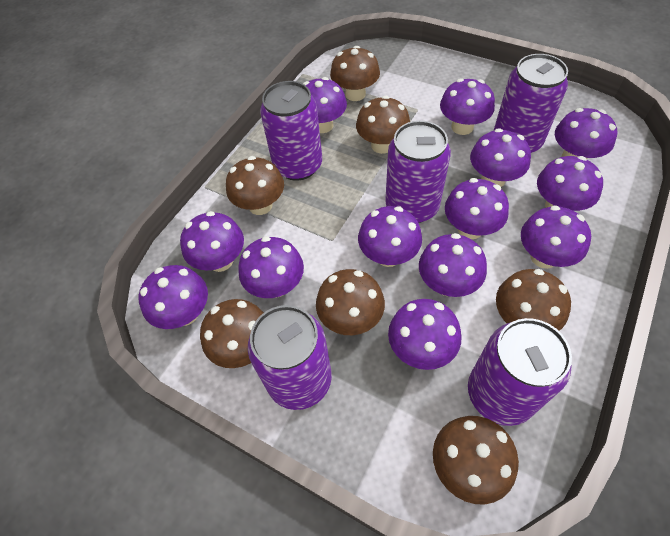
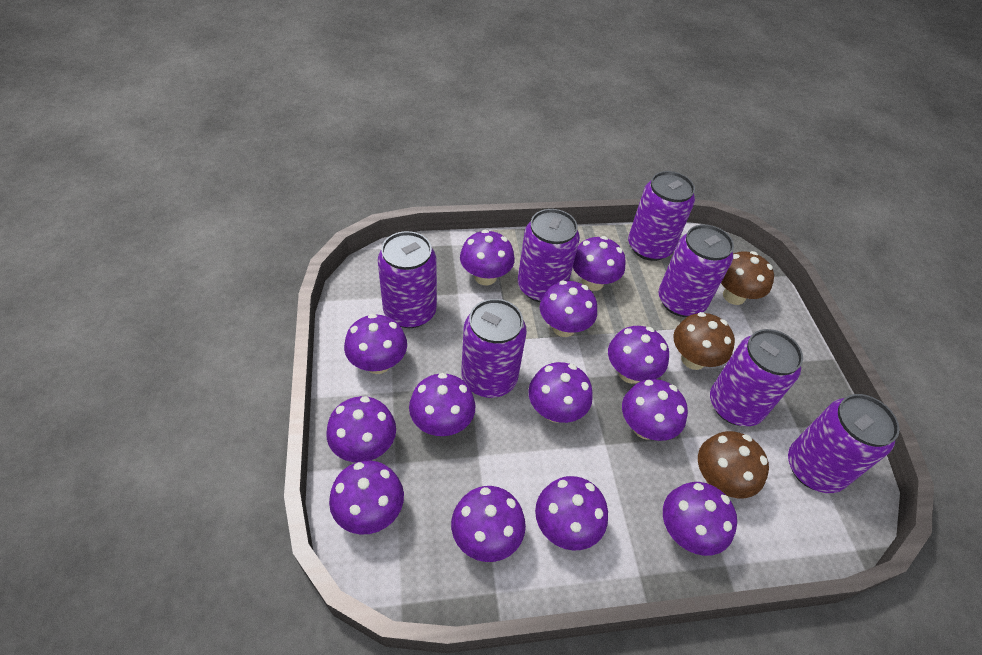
brown mushroom: 7 -> 3
purple can: 5 -> 7

